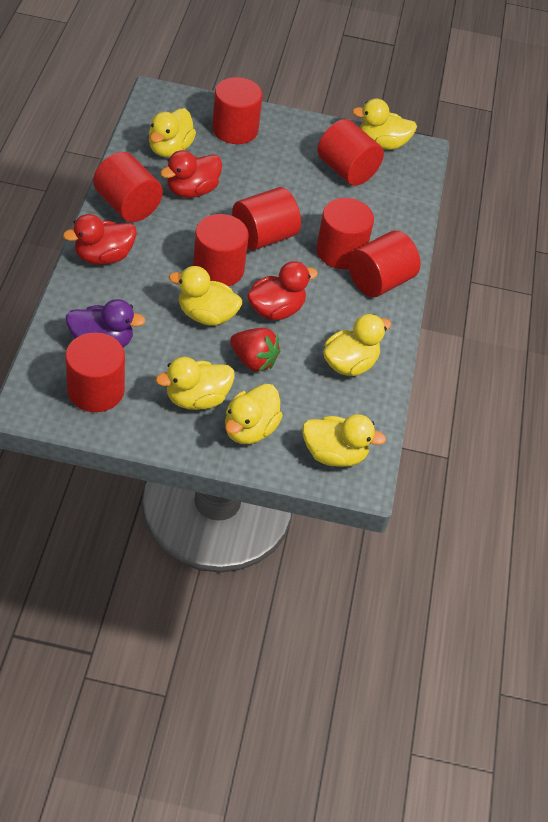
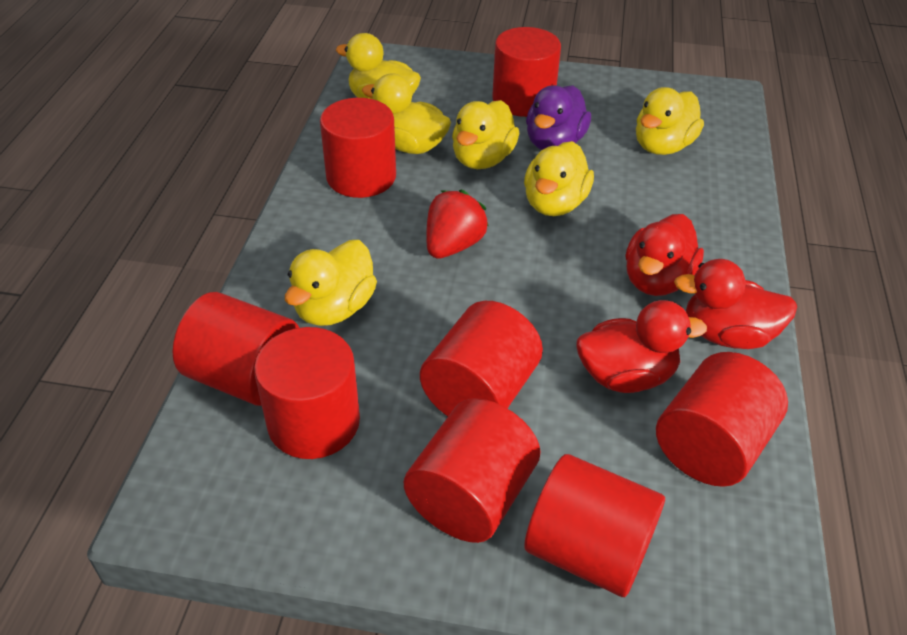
yellow duck: 7 -> 6

